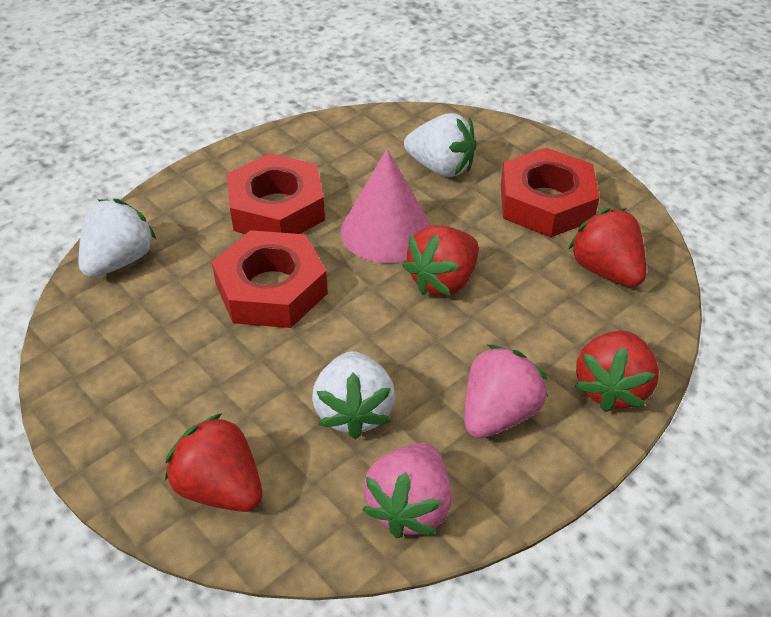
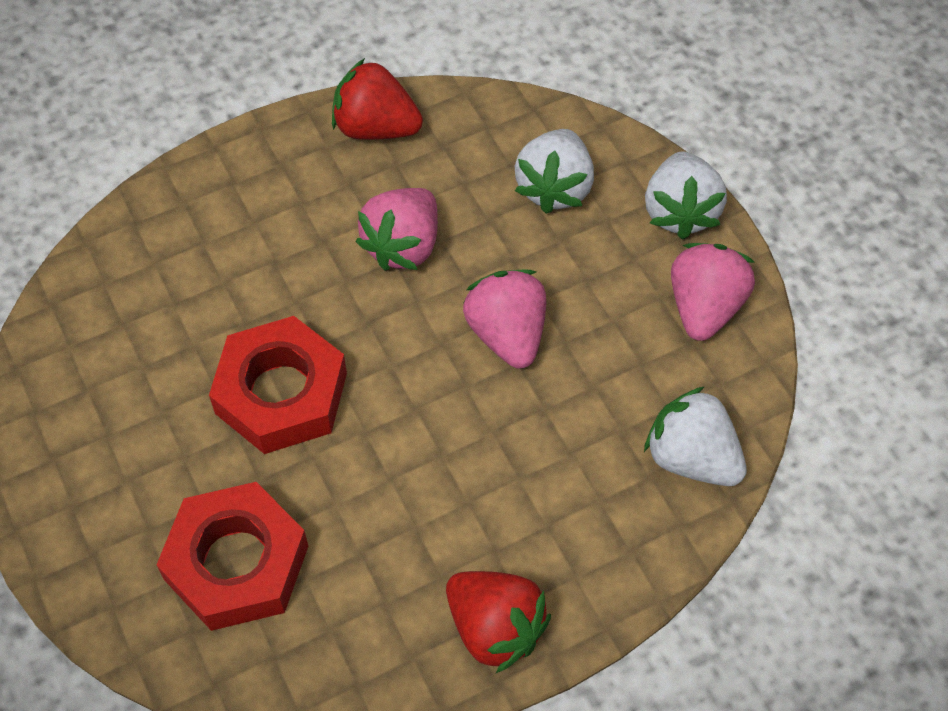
pink cone: 1 -> 0
pink strawberry: 2 -> 3
red nut: 3 -> 2
red strawberry: 4 -> 2

